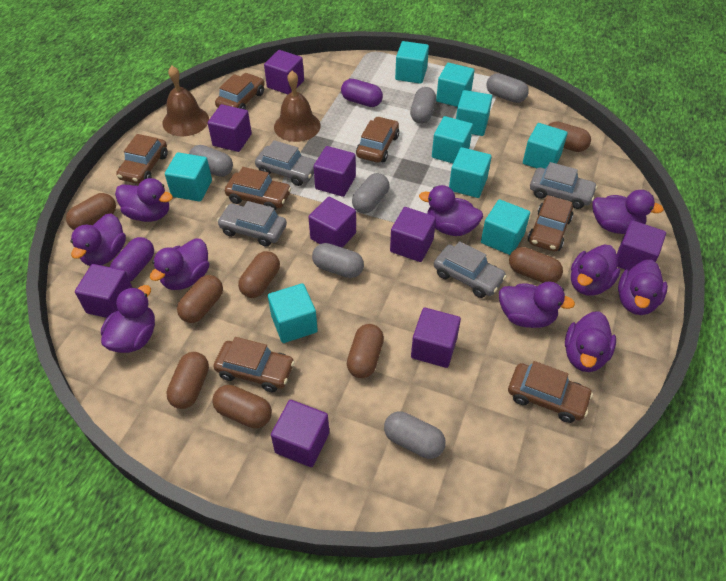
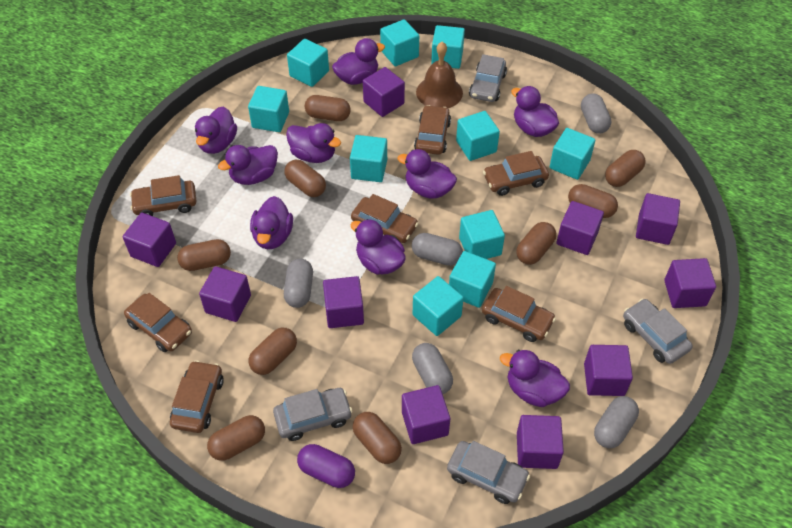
brown bell: 2 -> 1
brown capsule: 8 -> 9
grey capsule: 6 -> 5
purple capsule: 2 -> 1
purple cube: 9 -> 10
purple duck: 10 -> 9
turquoise cube: 9 -> 10

